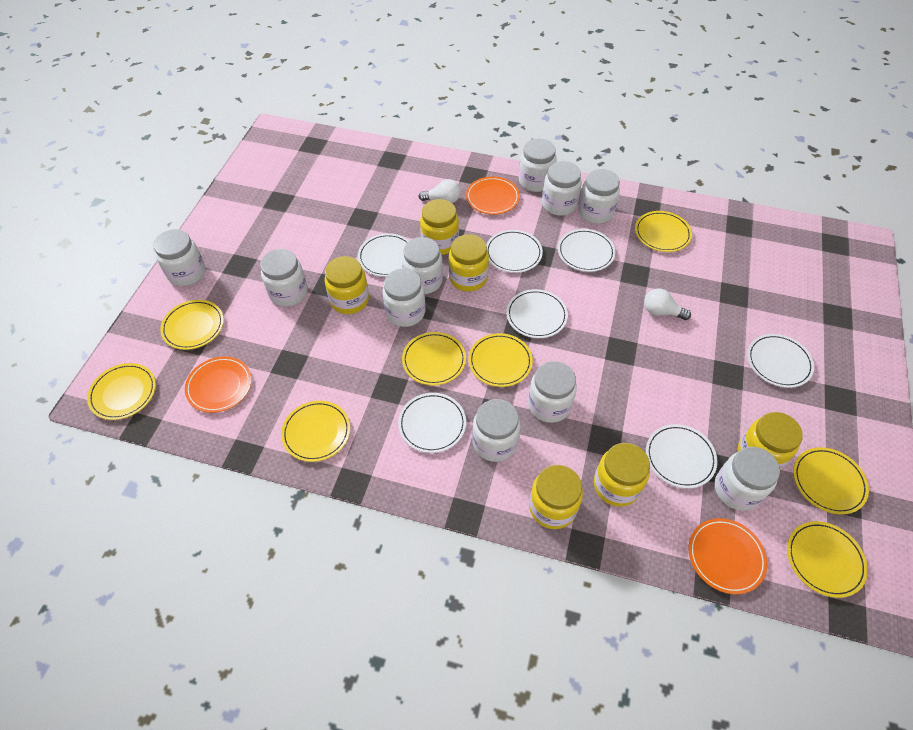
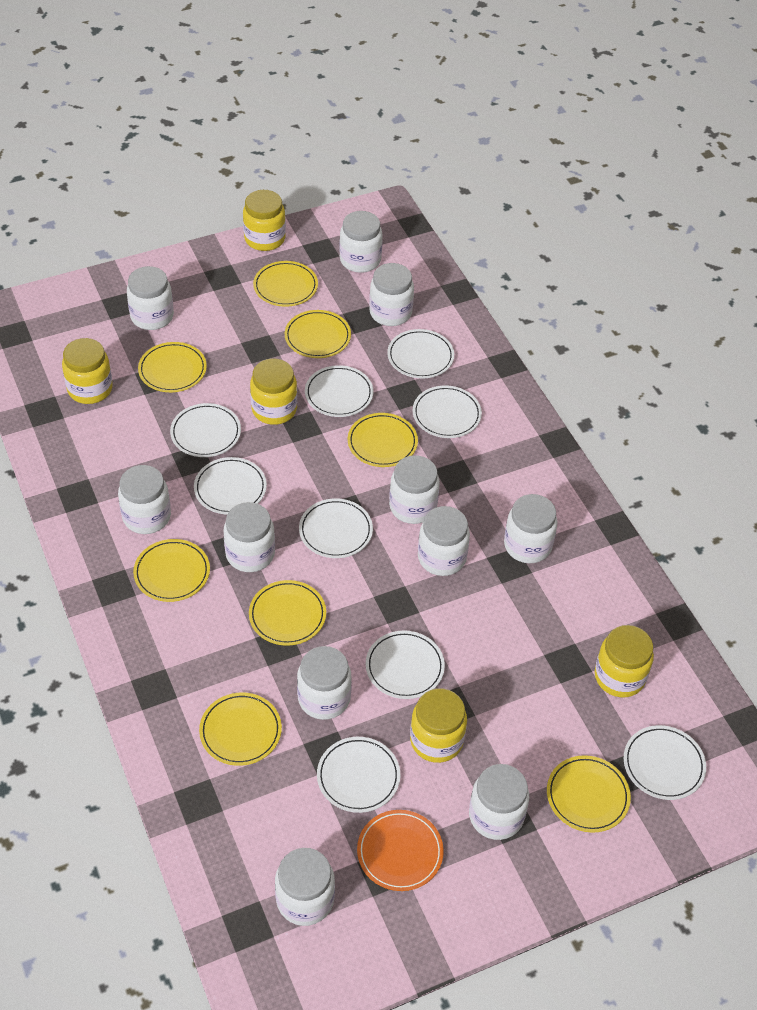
orange plate: 3 -> 1
white jar: 10 -> 11
white light bulb: 2 -> 0
white plate: 7 -> 9
yellow jar: 6 -> 5

